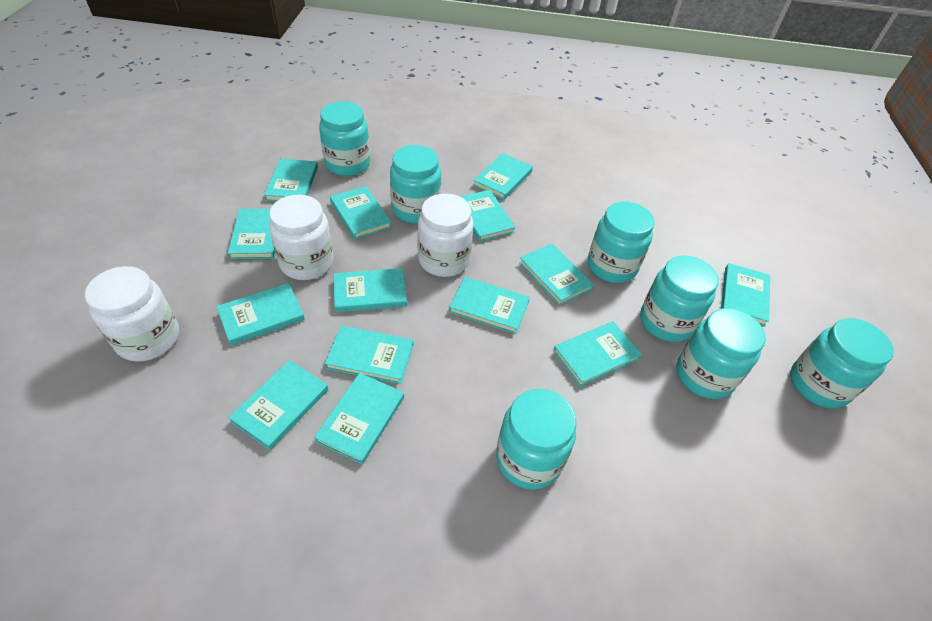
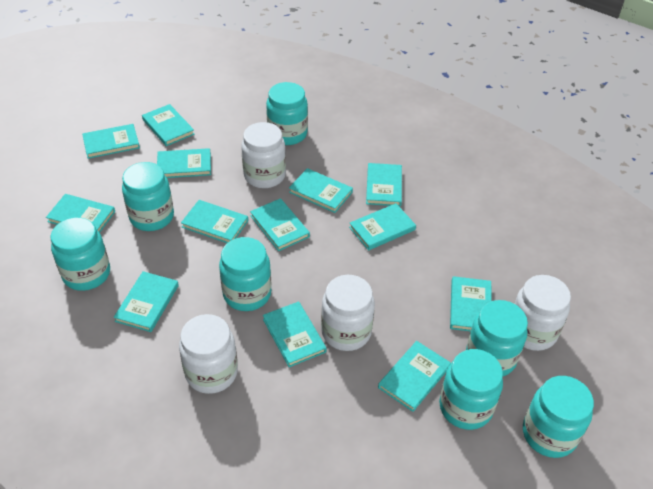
turquoise book: 14 -> 13
white jar: 3 -> 4

